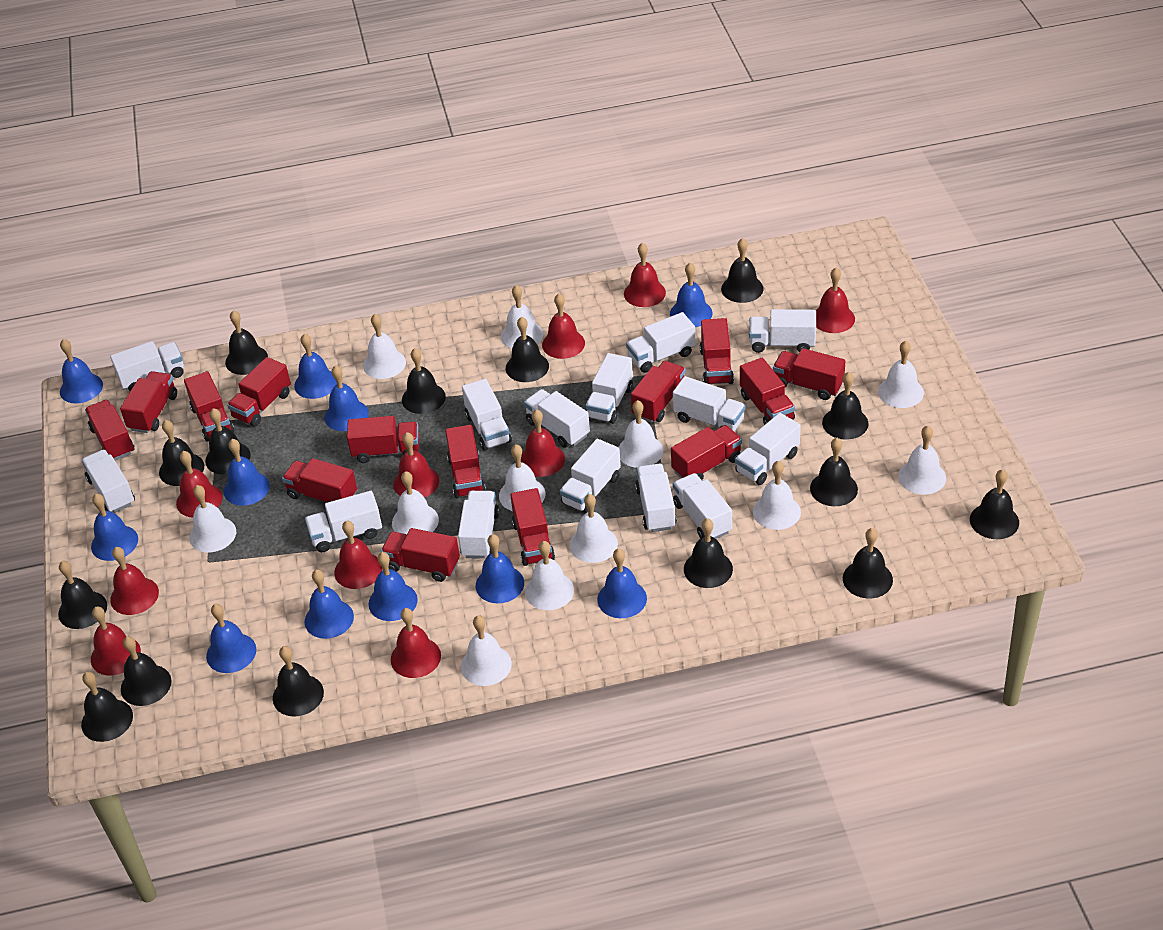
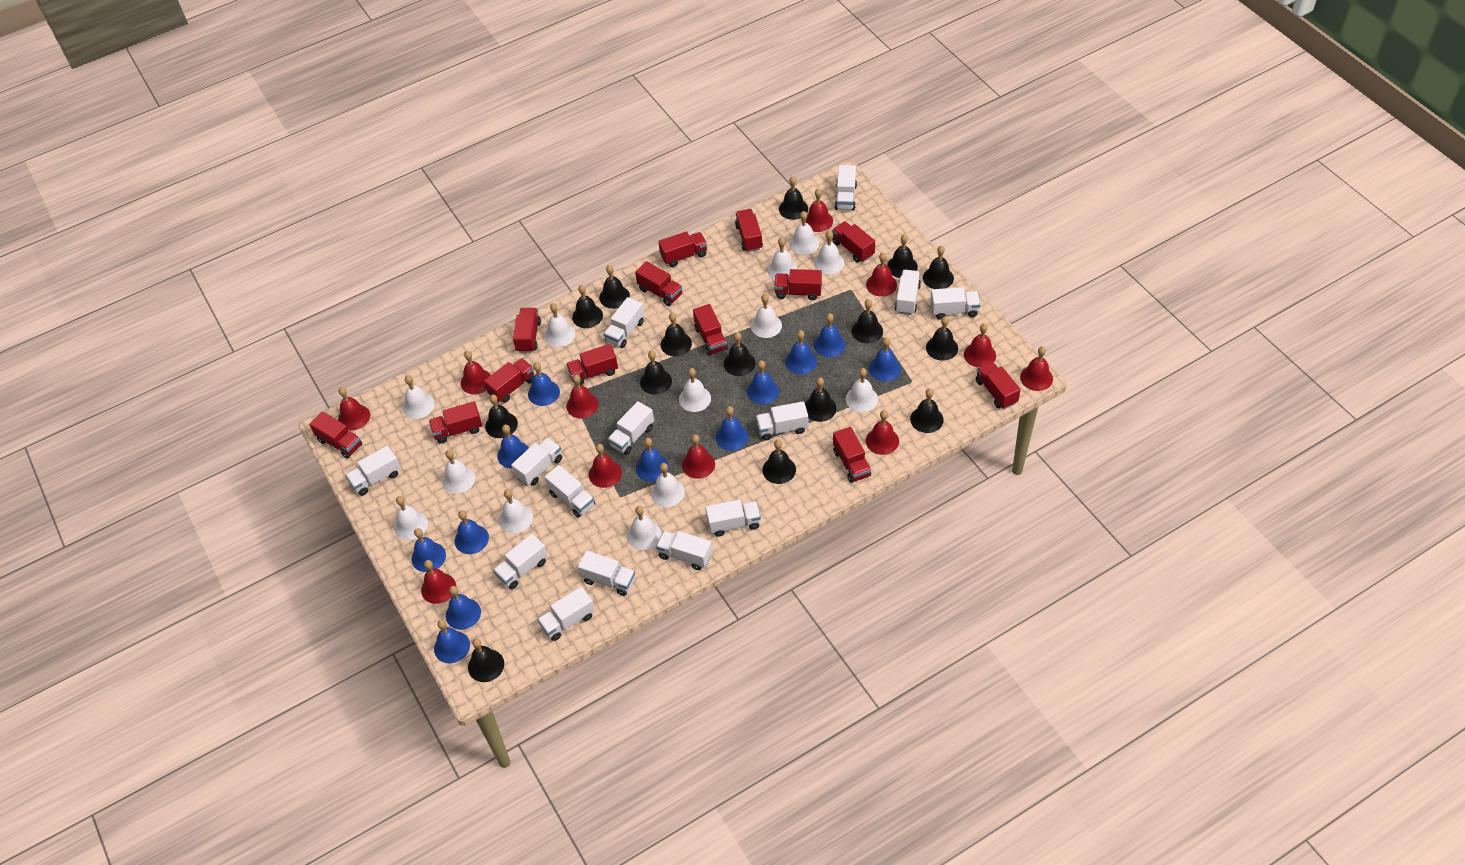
blue bell: 11 -> 12
red bell: 10 -> 11
red truck: 14 -> 13
white bell: 12 -> 13

